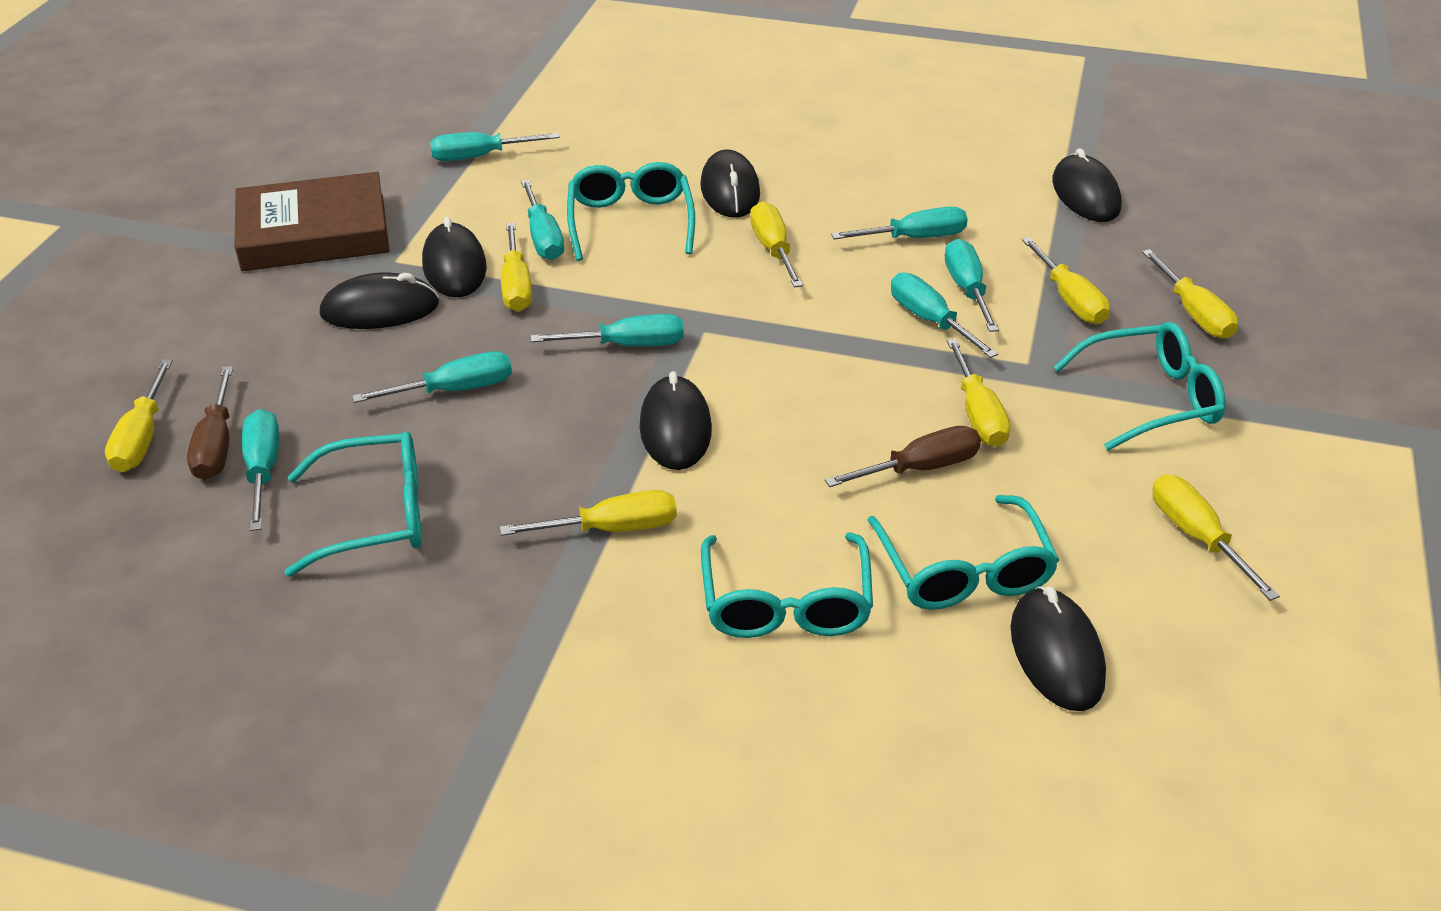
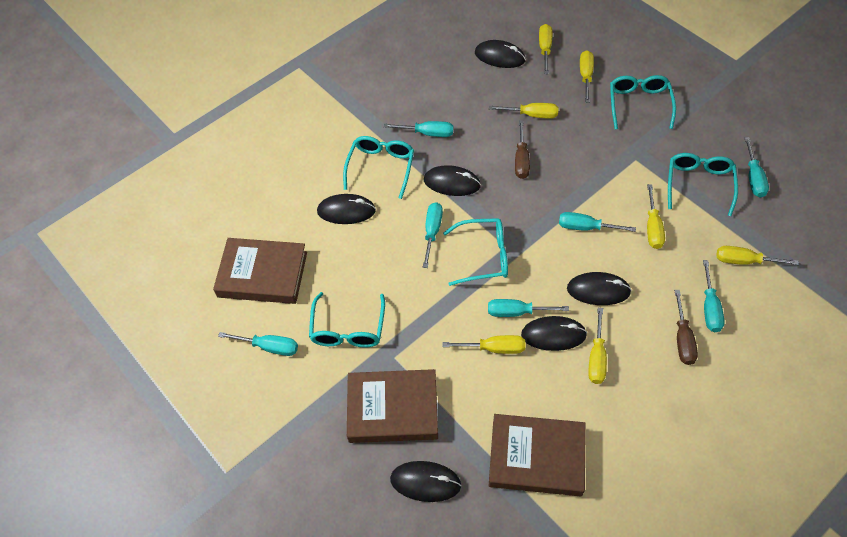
brown book: 1 -> 3
turquoise screwdriver: 8 -> 7
yellow screwdriver: 8 -> 7

